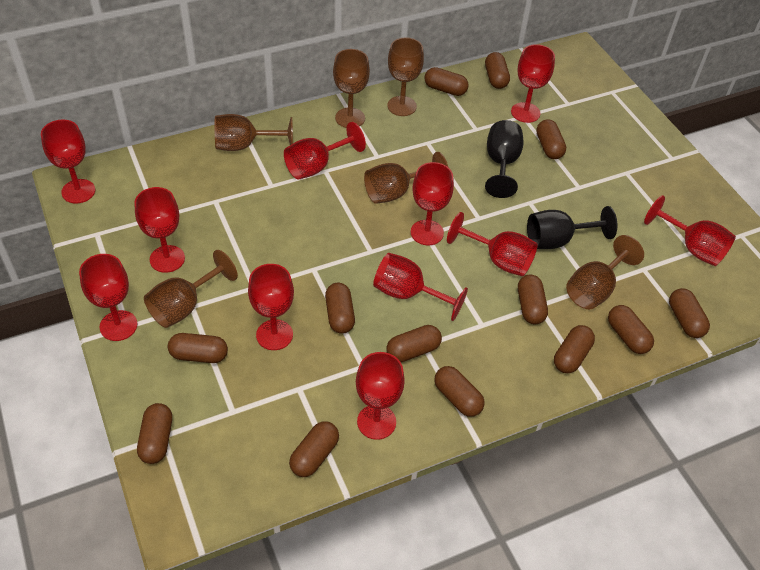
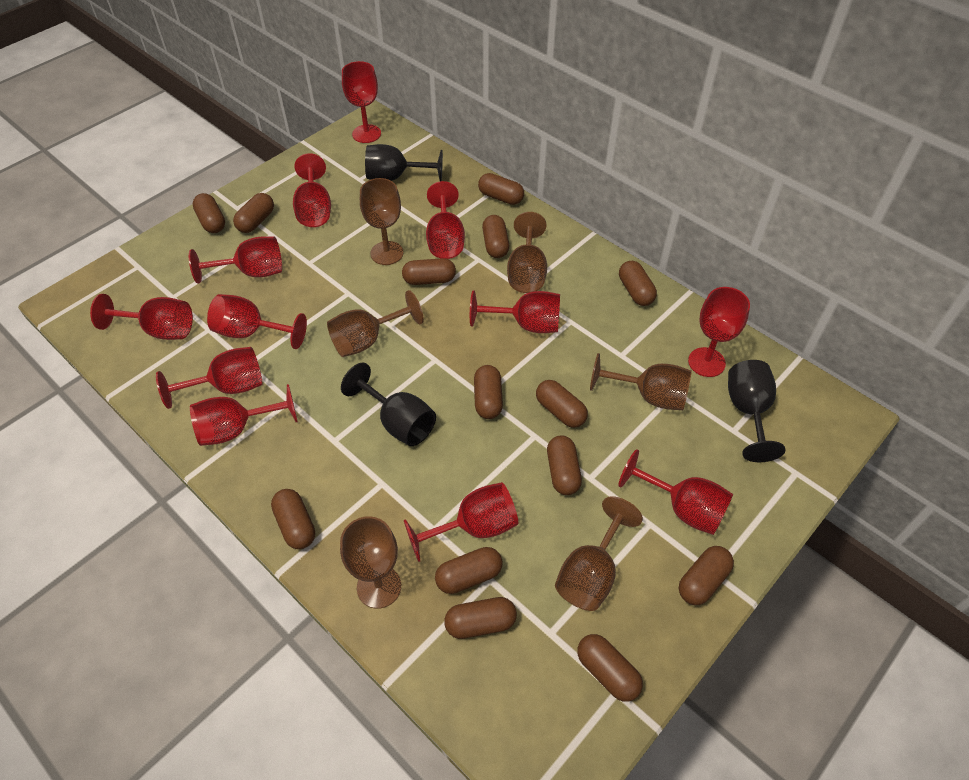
black goblet: 2 -> 3
brown capsule: 13 -> 14
red goblet: 11 -> 12

